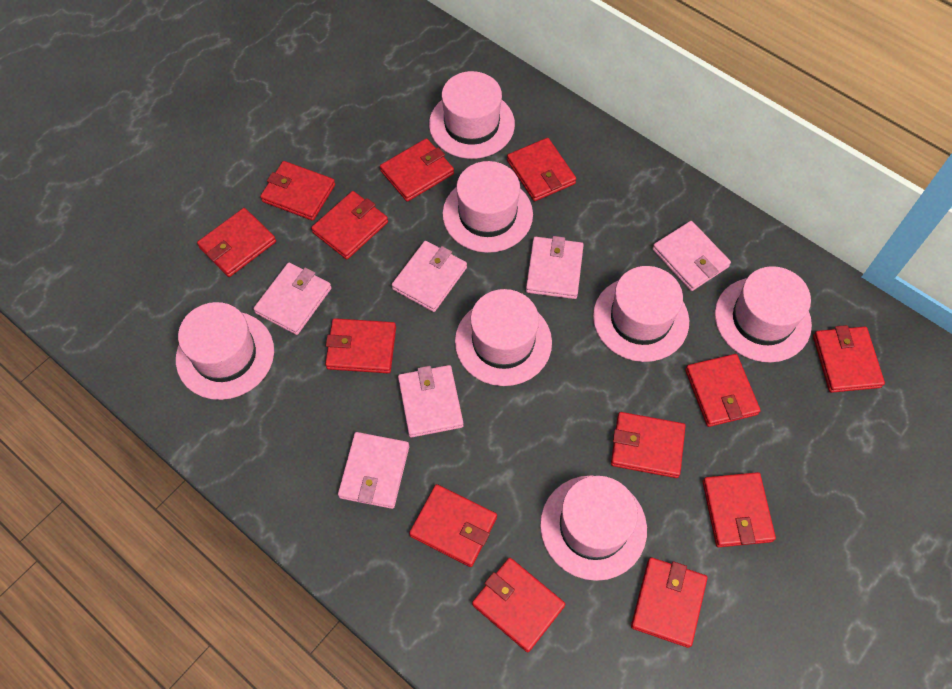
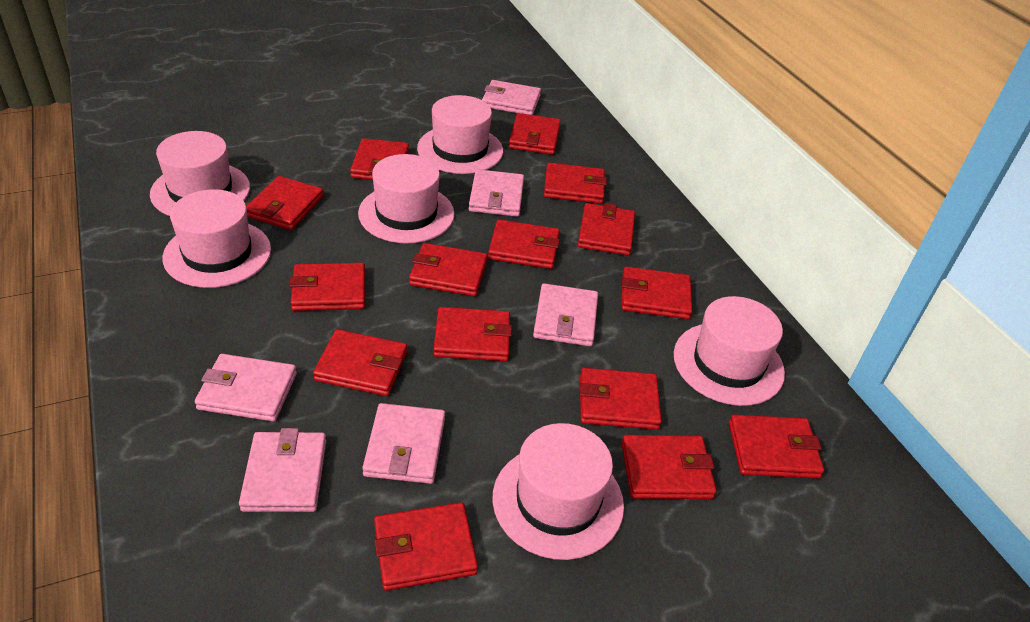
pink hat: 7 -> 6
red wallet: 13 -> 15

